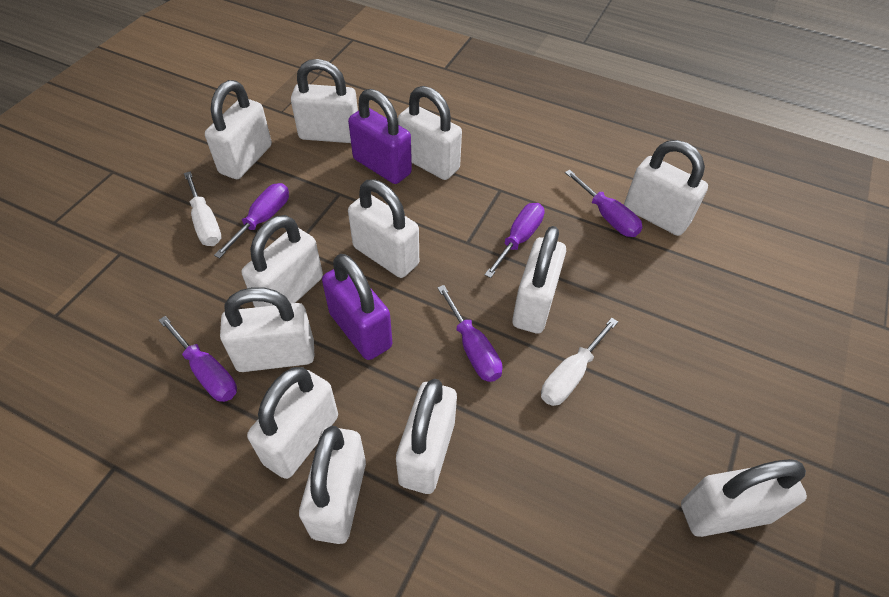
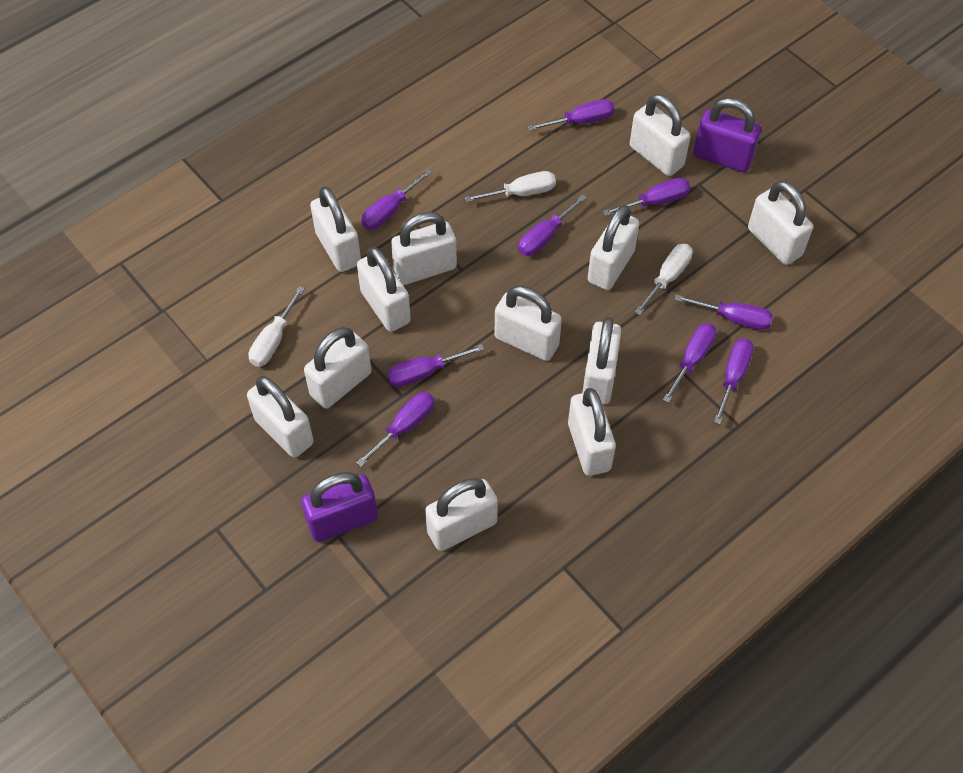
purple screwdriver: 5 -> 9
white screwdriver: 2 -> 3

